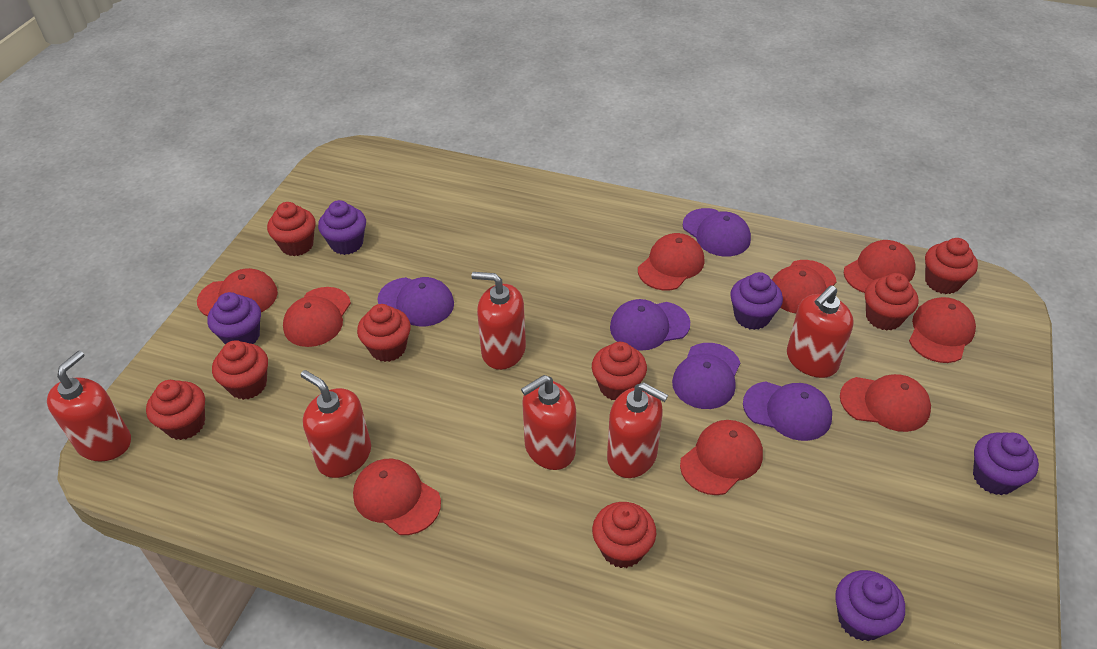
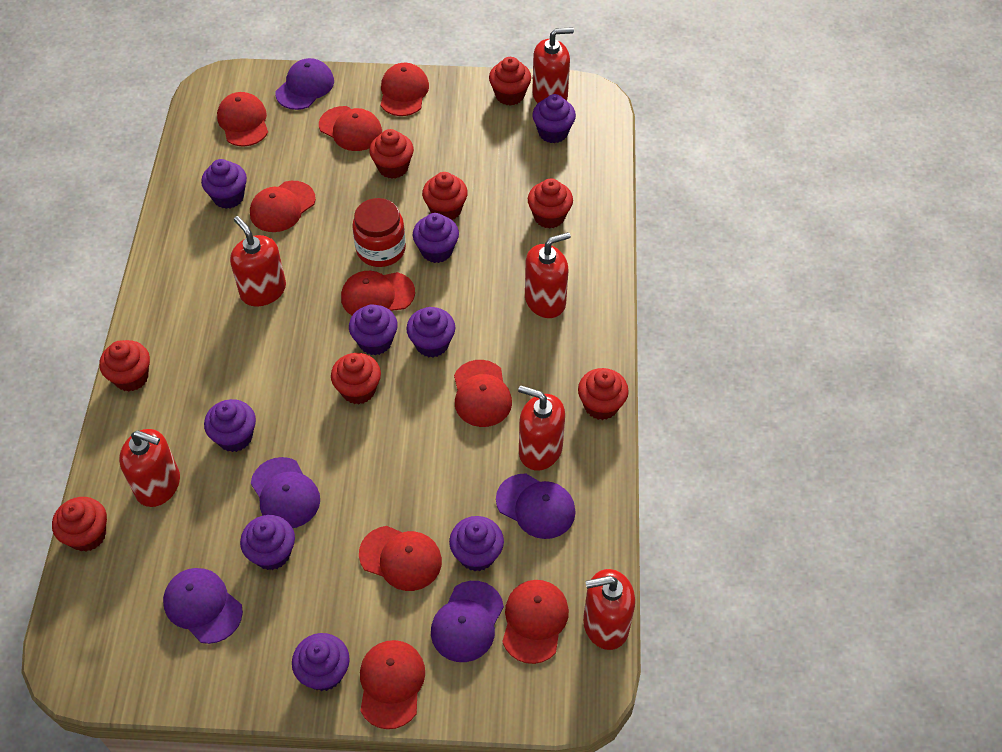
purple cupcake: 5 -> 9
red jar: 0 -> 1

